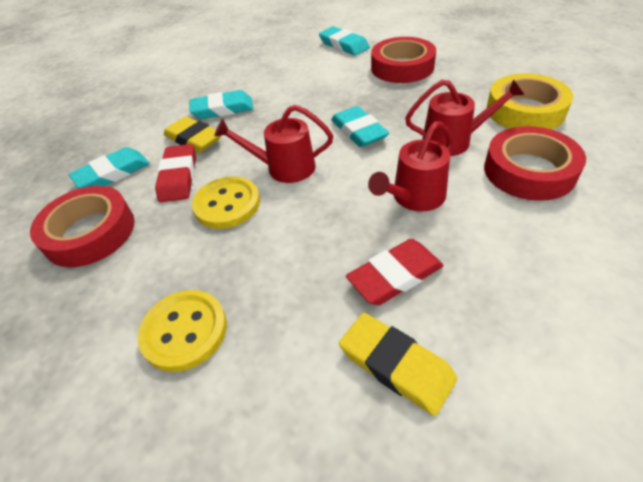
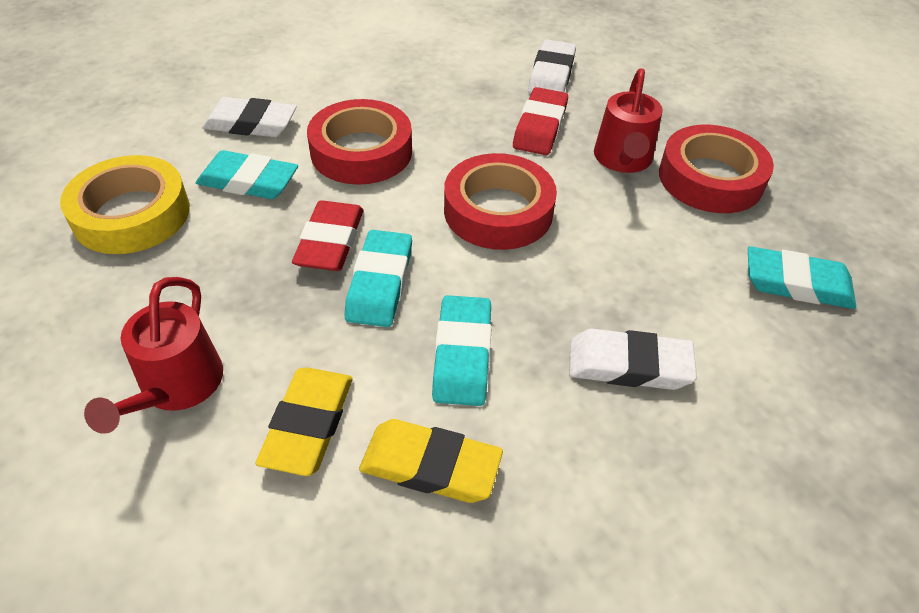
red watering can: 3 -> 2
white eraser: 0 -> 3
yellow button: 2 -> 0

